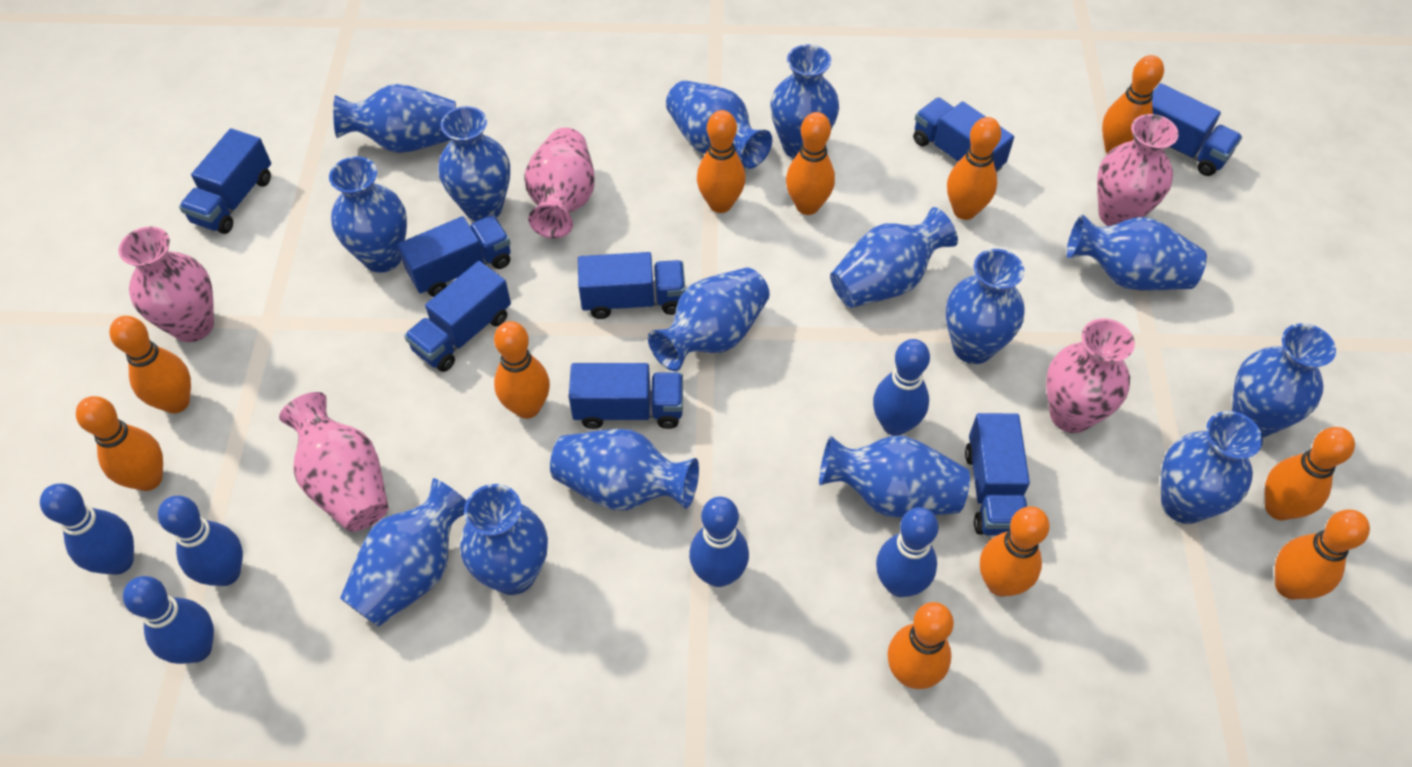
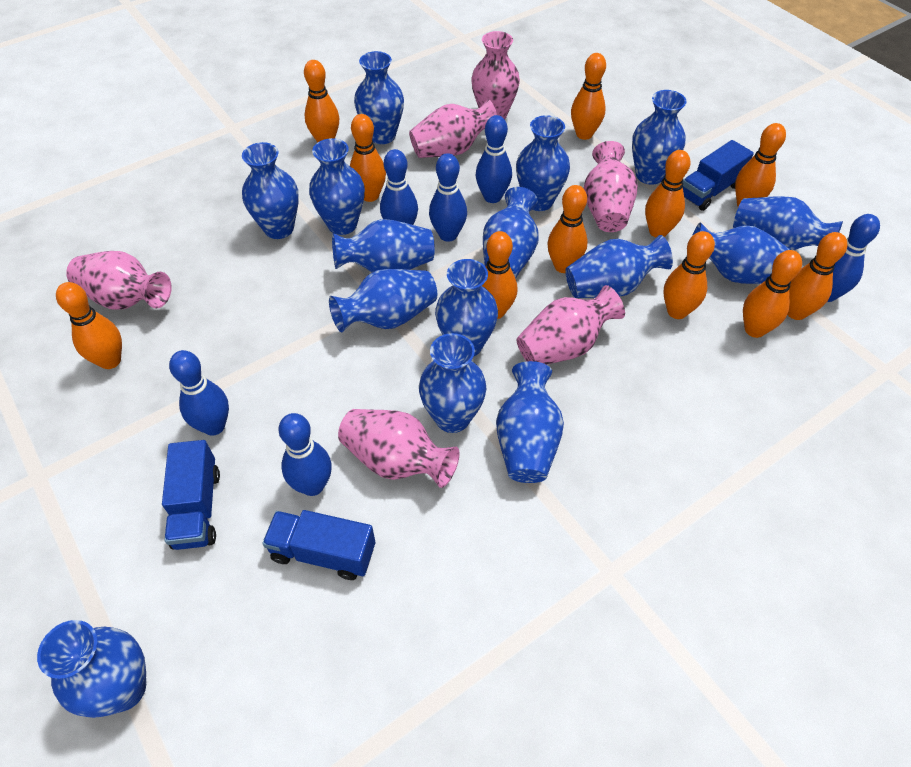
blue truck: 8 -> 3
pink vase: 5 -> 6

